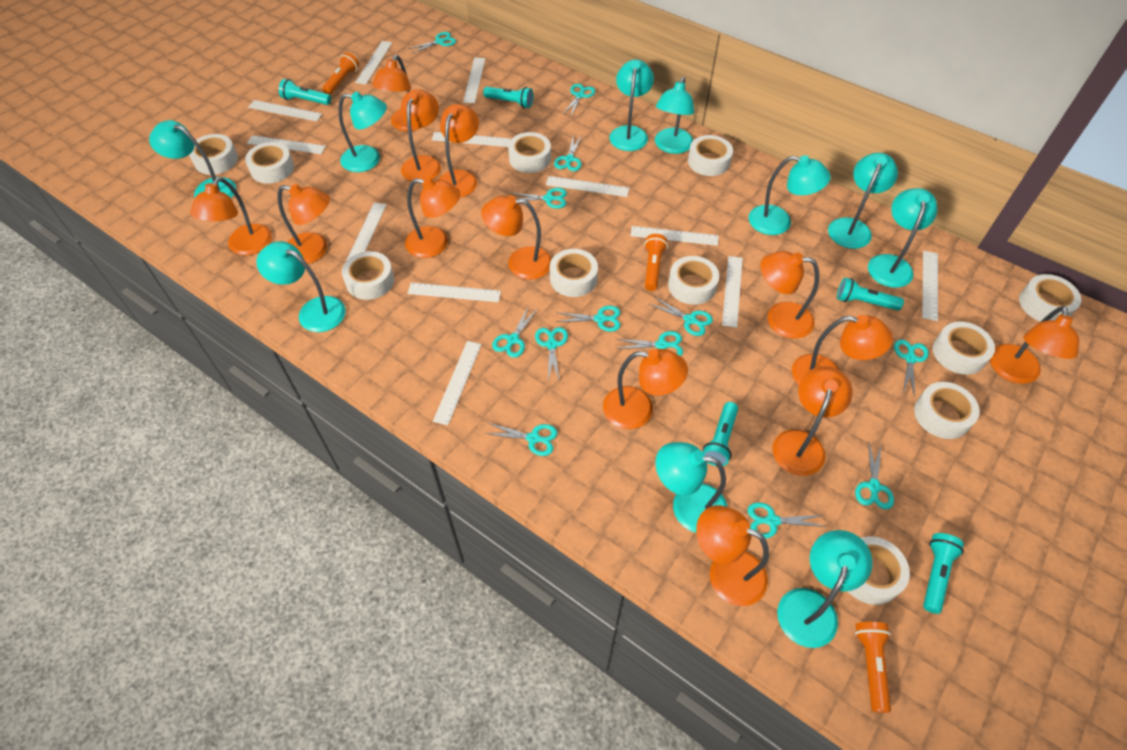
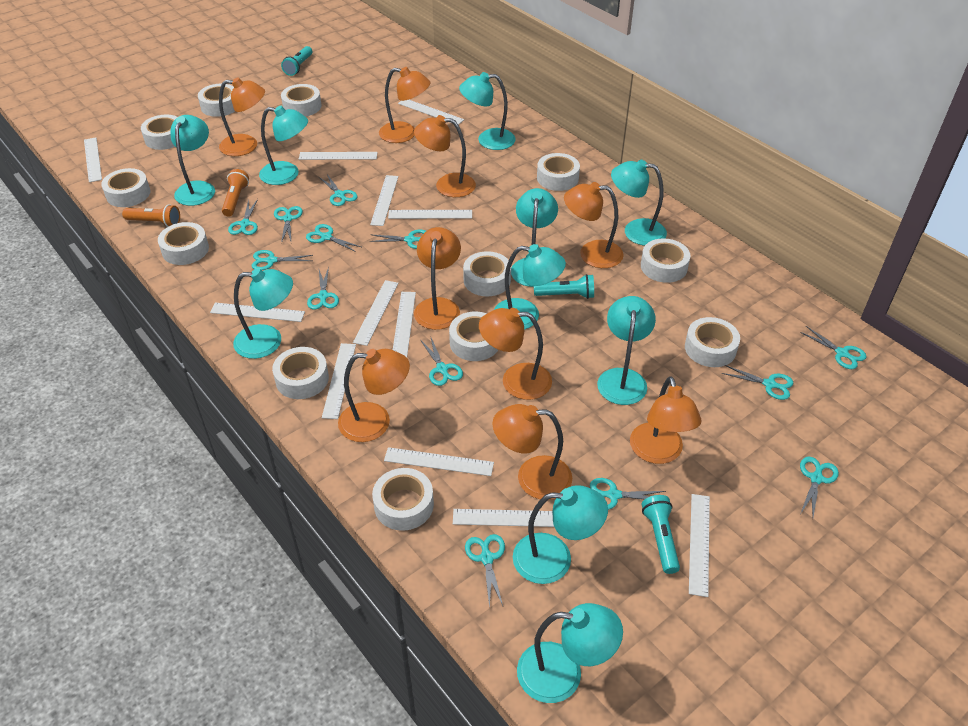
orange flashlight: 3 -> 2
orange lamp: 13 -> 9
turquoise flashlight: 5 -> 3
white tape: 11 -> 12

